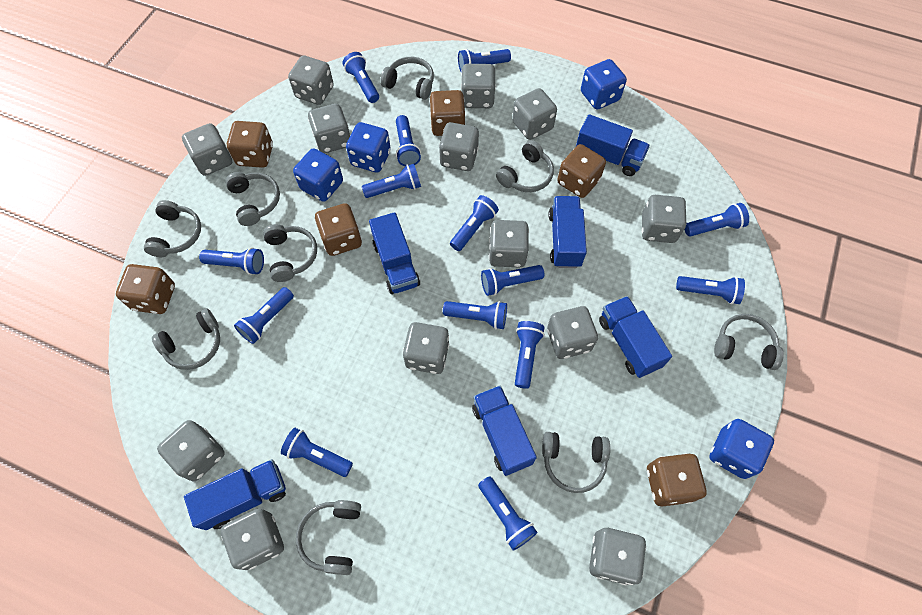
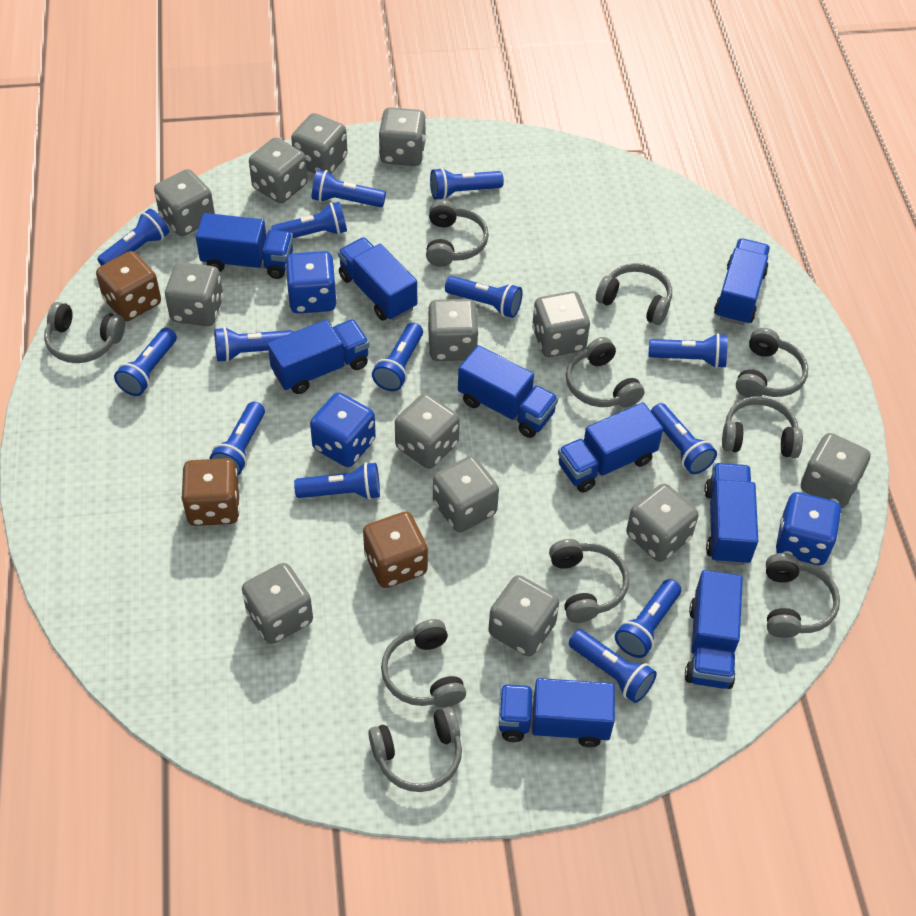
blue dice: 4 -> 3
blue truck: 6 -> 9
brown dice: 6 -> 3
grey headphones: 9 -> 10

